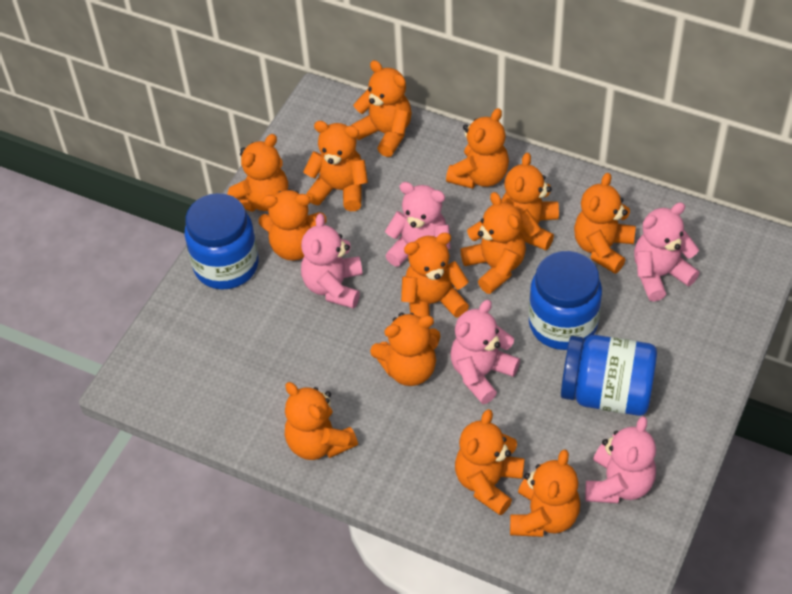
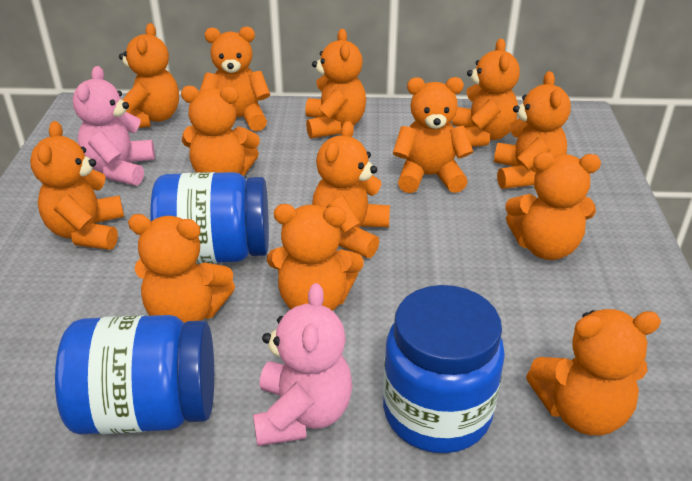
pink teddy bear: 5 -> 2

